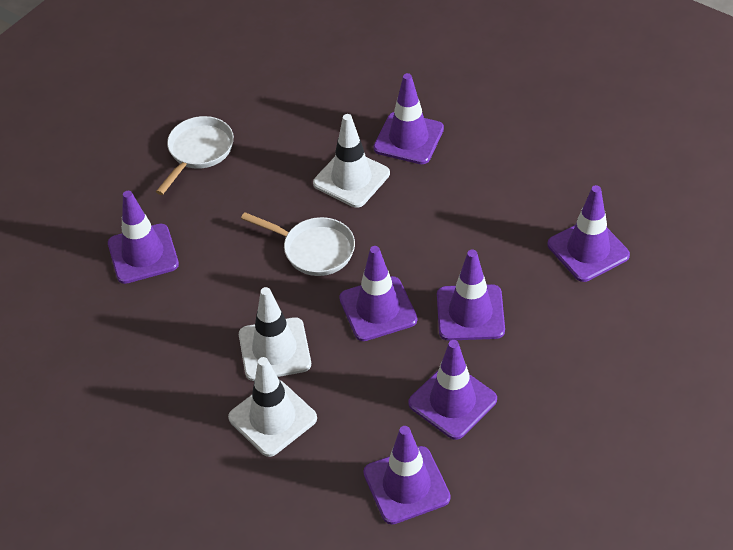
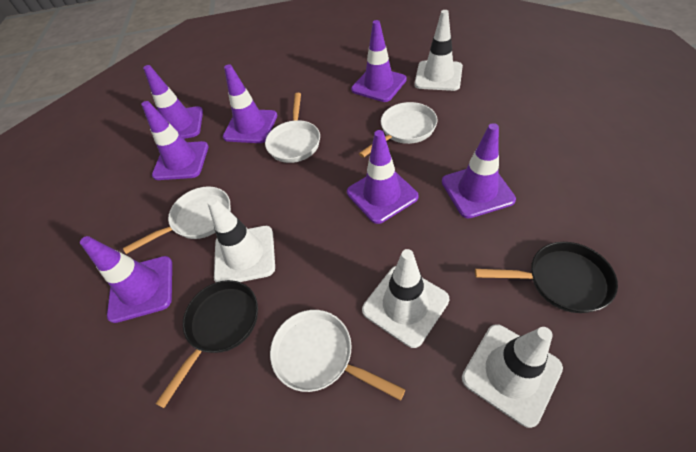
black pan: 0 -> 2
white pan: 2 -> 4
white traffic cone: 3 -> 4

